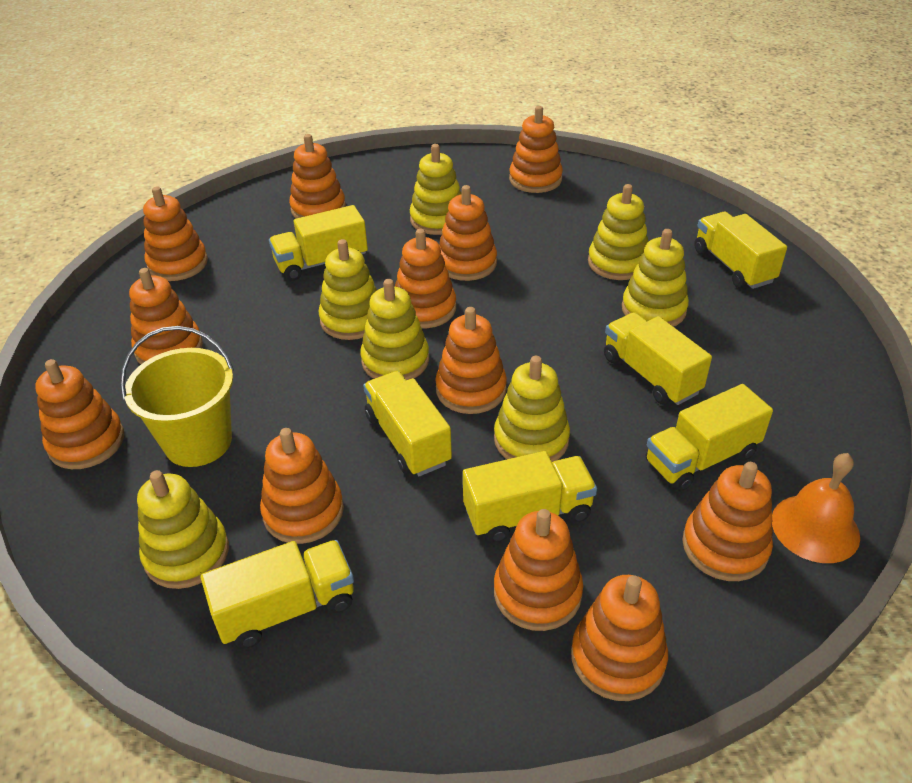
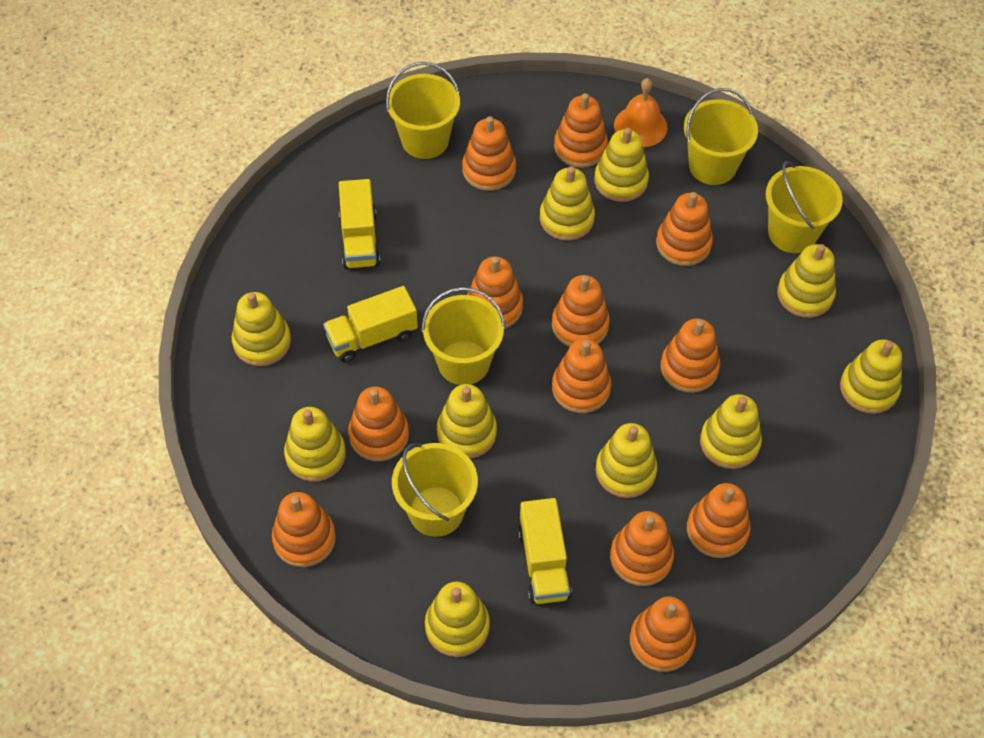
yellow bucket: 1 -> 5
yellow stacking toy: 7 -> 10
yellow truck: 7 -> 3

